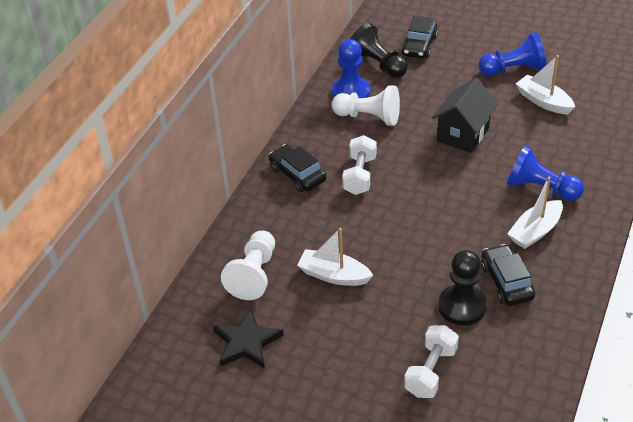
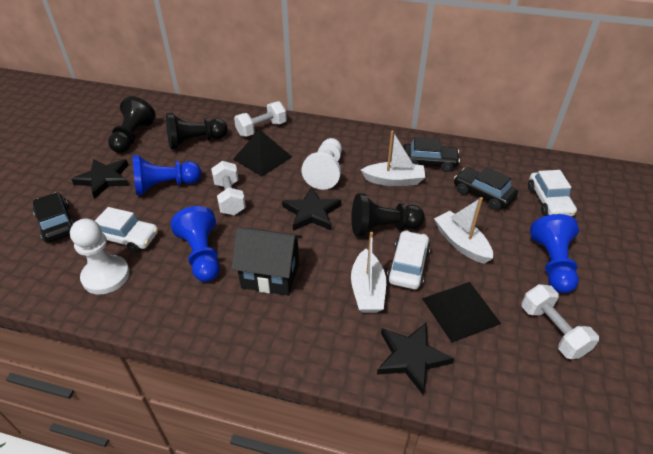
black pawn: 2 -> 3
black pyramid: 0 -> 2
black star: 1 -> 3
white car: 0 -> 3
white dumbbell: 2 -> 3

